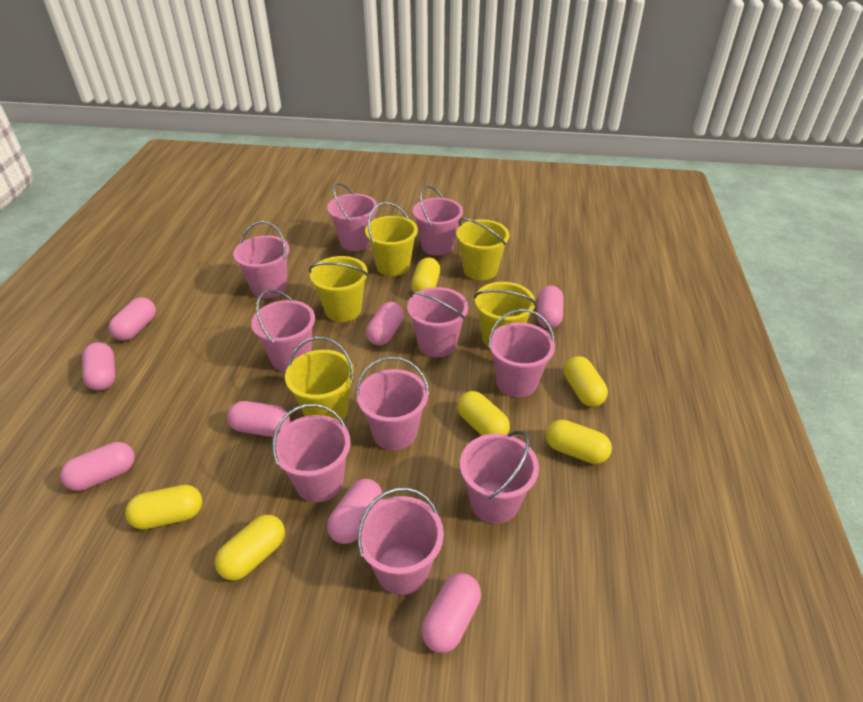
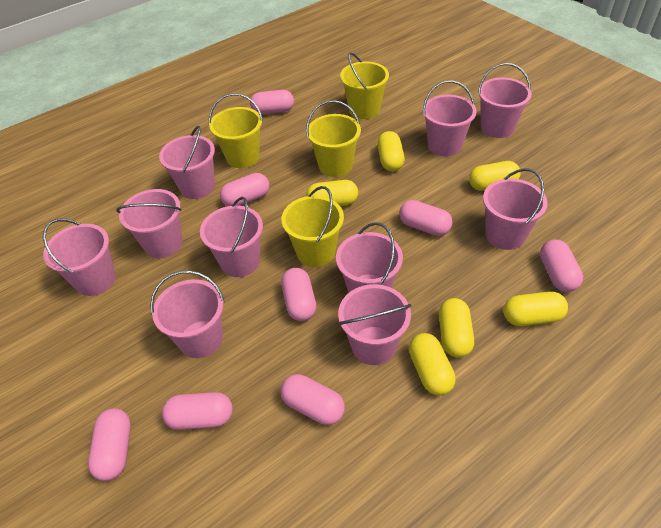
yellow bucket: 5 -> 4

